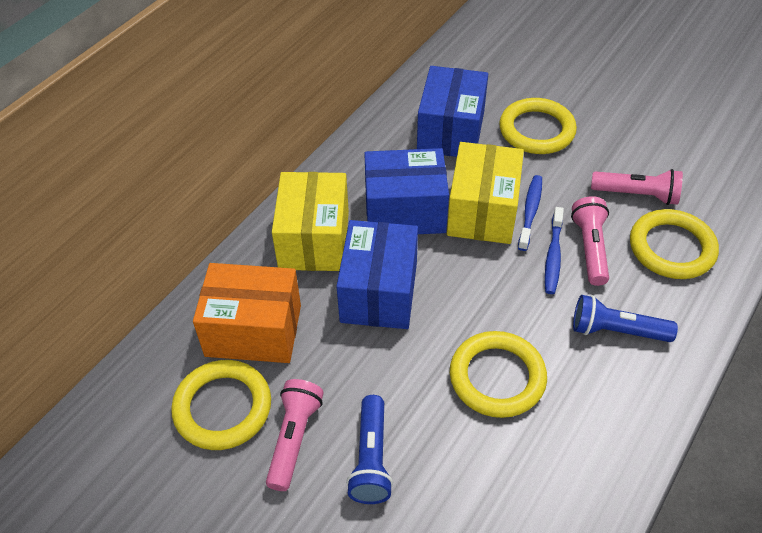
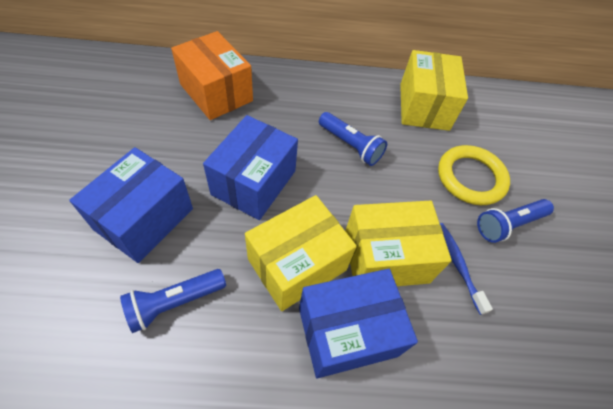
blue flashlight: 2 -> 3
blue toothbrush: 2 -> 1
pink flashlight: 3 -> 0
yellow box: 2 -> 3
yellow ring: 4 -> 1

